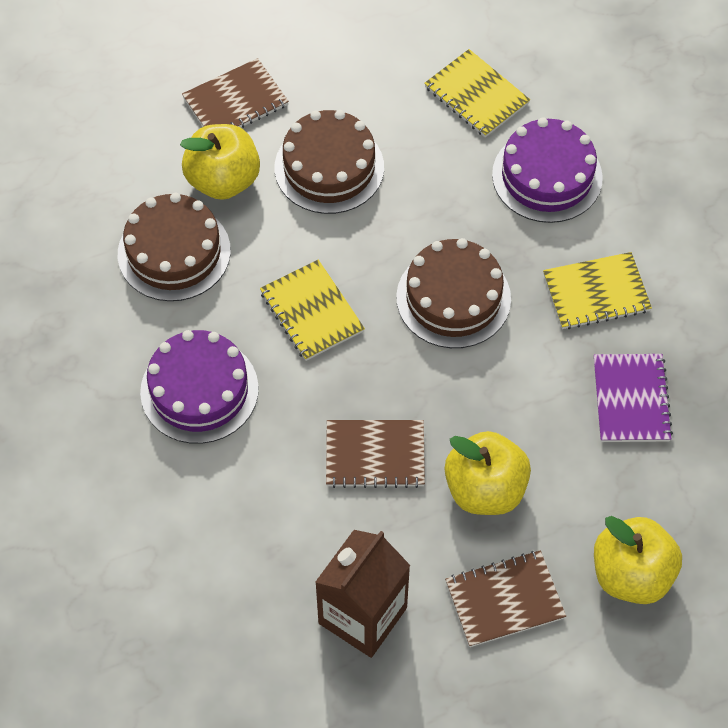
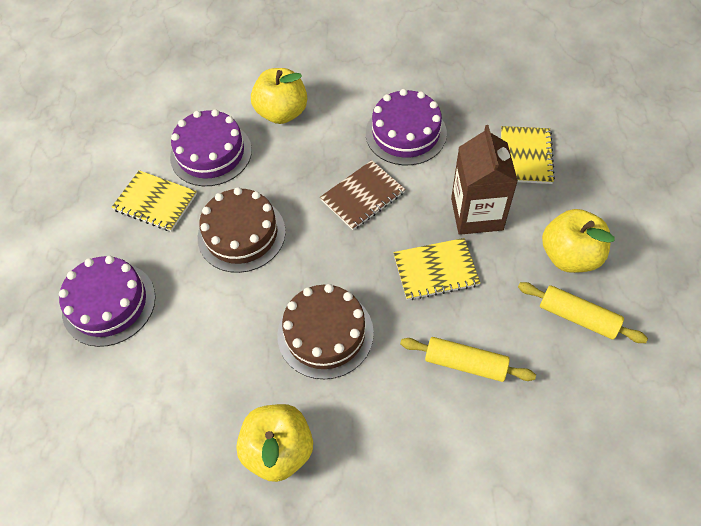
brown cake: 3 -> 2
brown notebook: 3 -> 1
purple cake: 2 -> 3
purple notebook: 1 -> 0
yellow rolling pin: 0 -> 2

